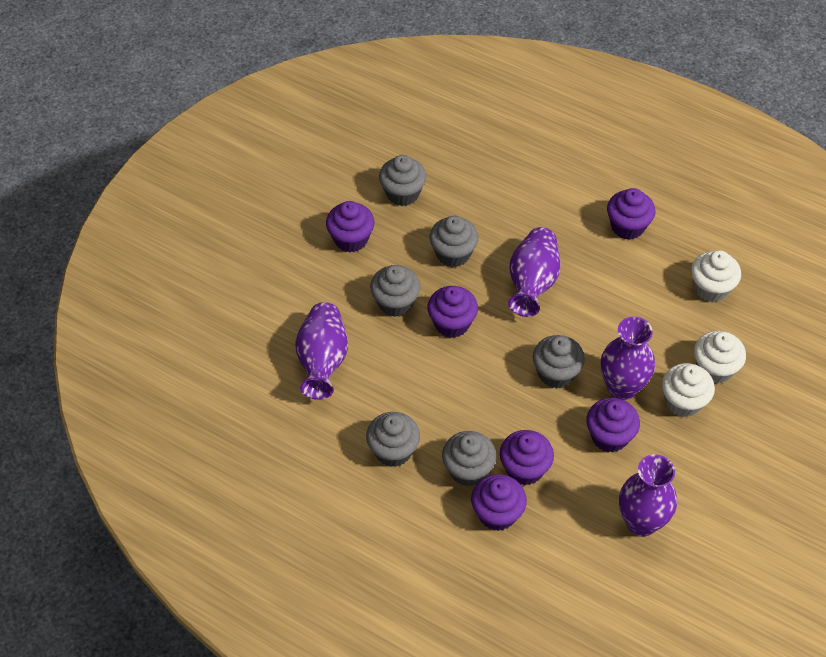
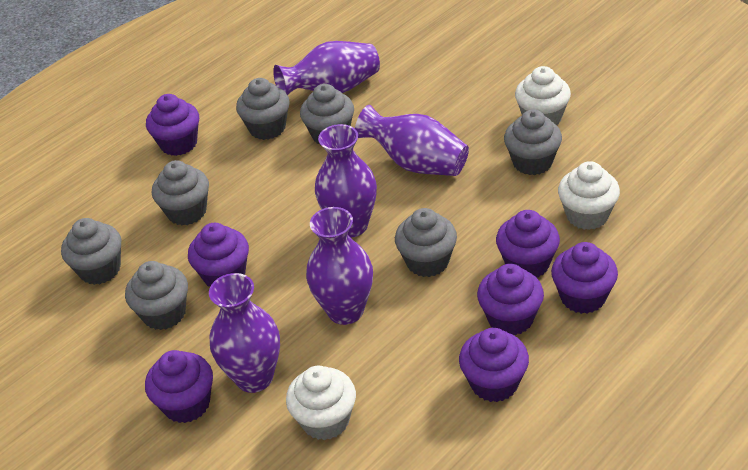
grey cupcake: 6 -> 7
purple cupcake: 6 -> 7
purple vase: 4 -> 5

